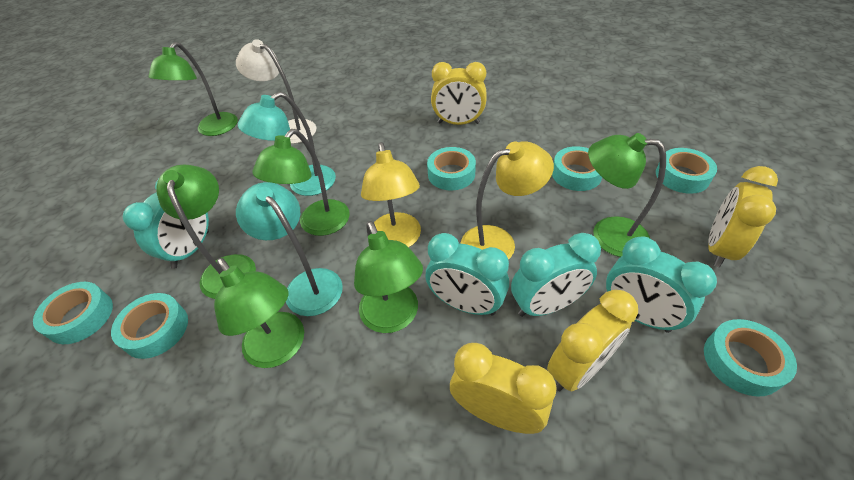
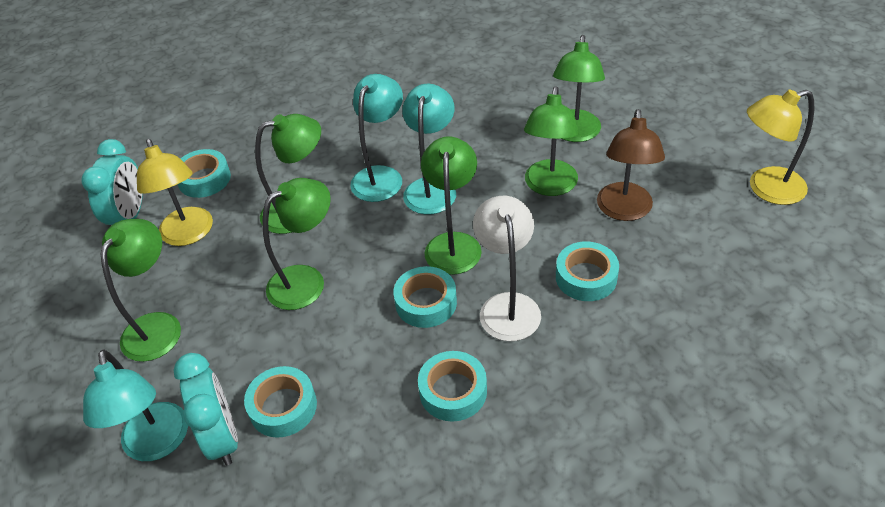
brown lamp: 0 -> 1
turquoise clock: 4 -> 2
turquoise lamp: 2 -> 3
turquoise tape: 6 -> 5
yellow clock: 4 -> 0

